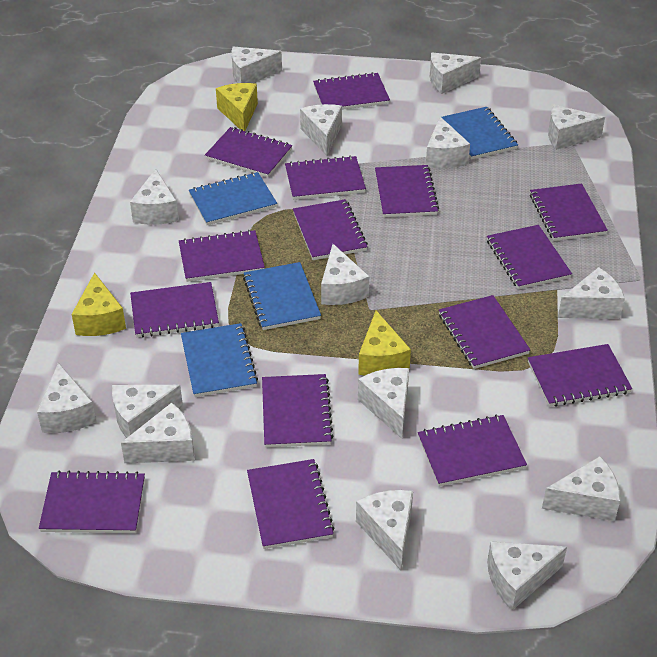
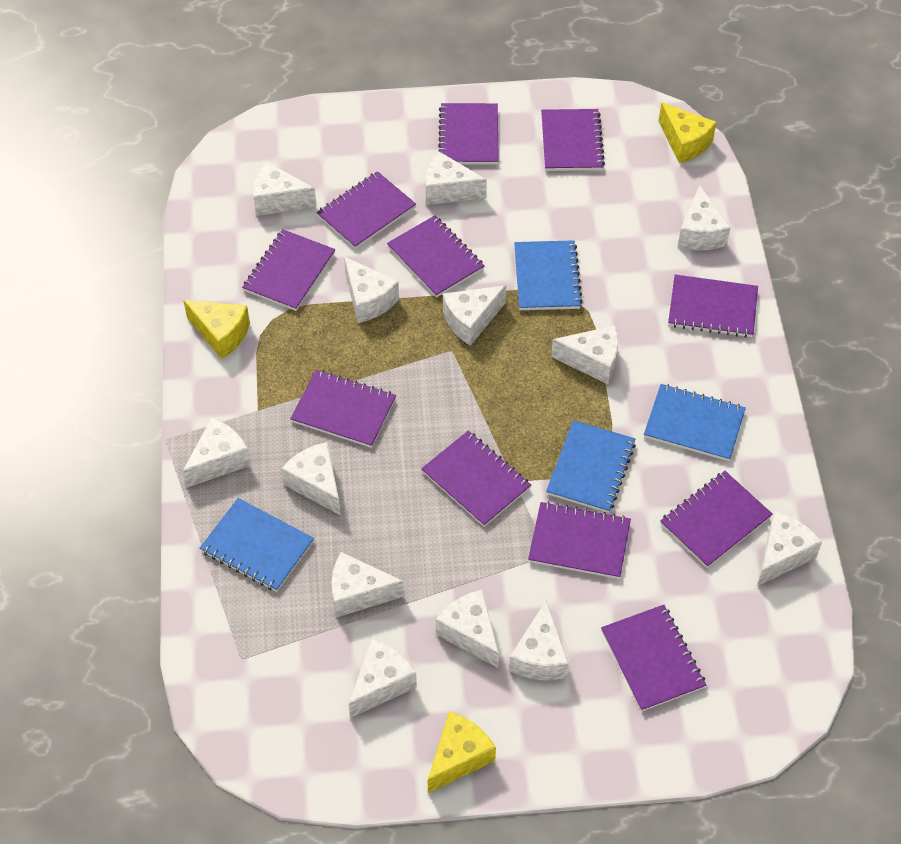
purple notebook: 15 -> 11
white cheese: 15 -> 13

